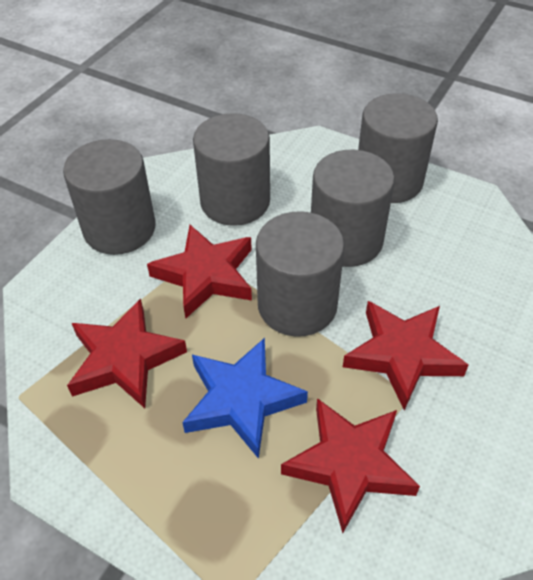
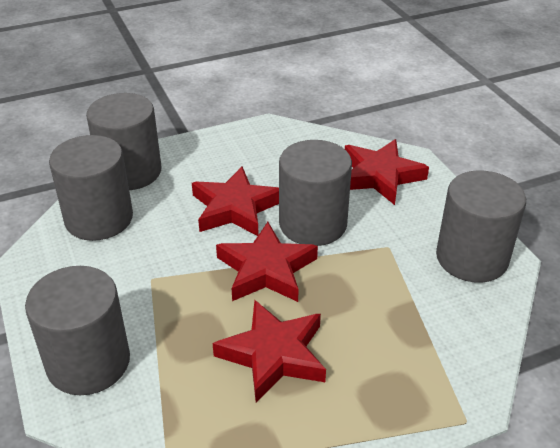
blue star: 1 -> 0

